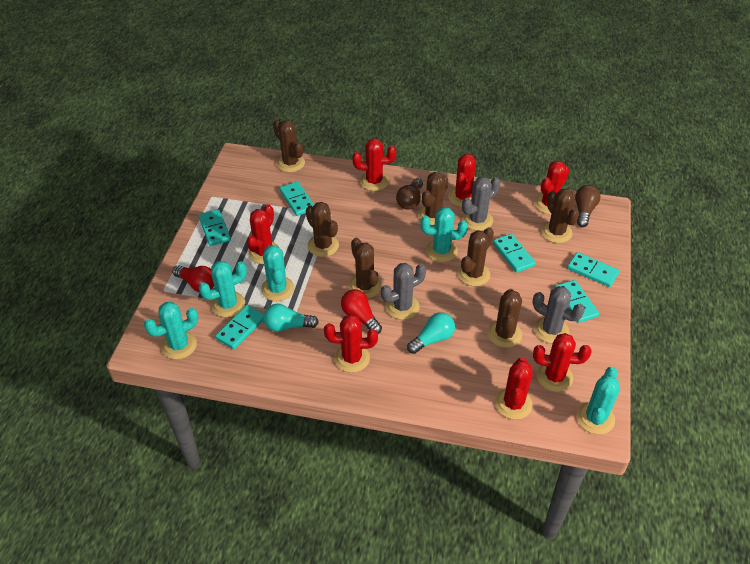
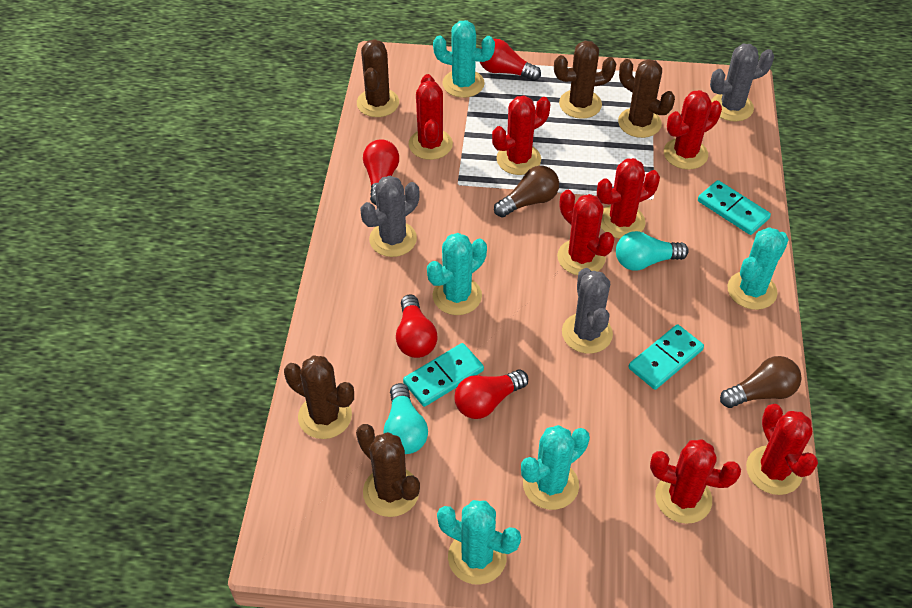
brown cactus: 7 -> 5
red light bulb: 2 -> 4
turquoise domino: 6 -> 3

